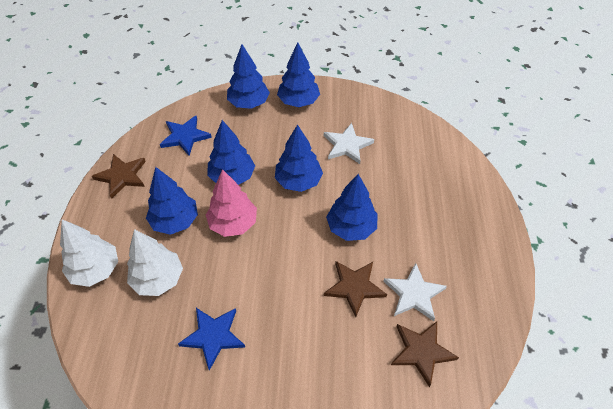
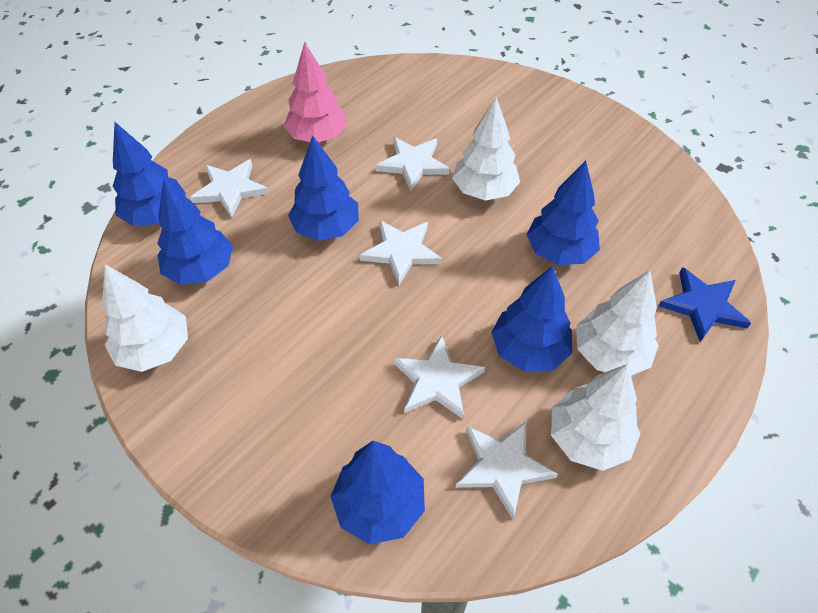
blue star: 2 -> 1
brown star: 3 -> 0
white star: 2 -> 5
white tree: 2 -> 4

